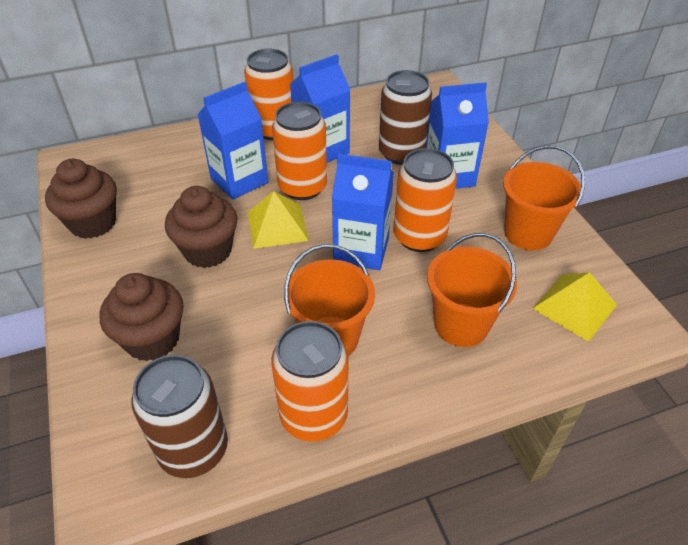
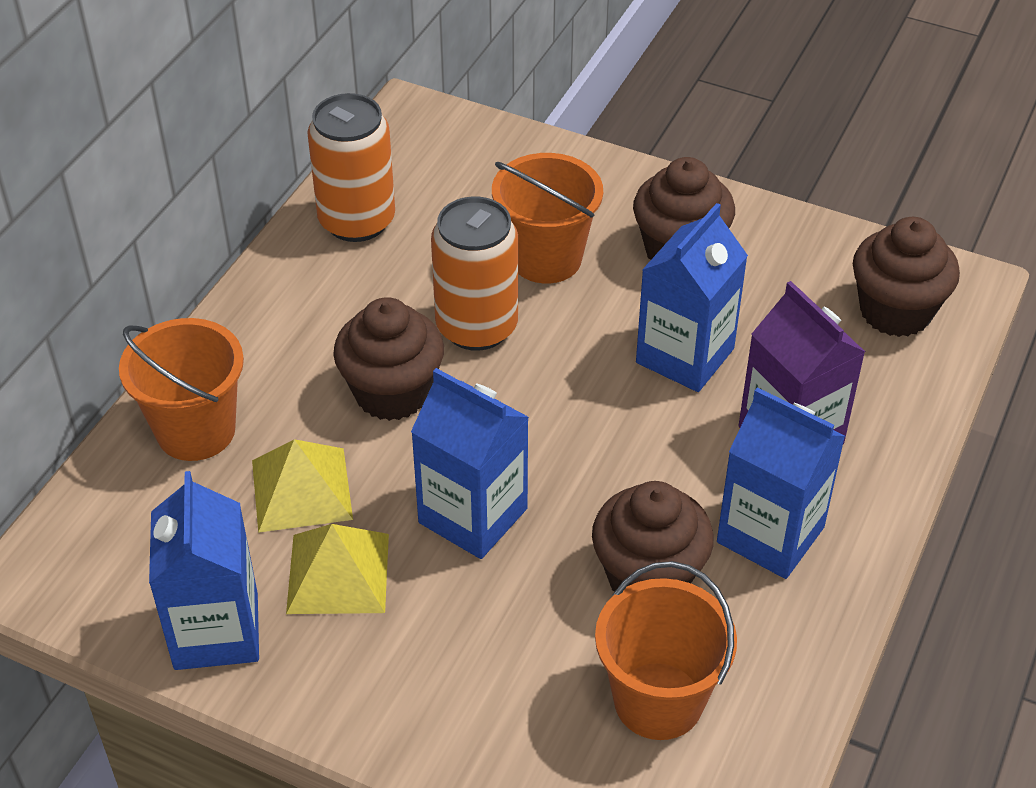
brown can: 2 -> 0
brown cupcake: 3 -> 4
orange can: 4 -> 2
purple carton: 0 -> 1

